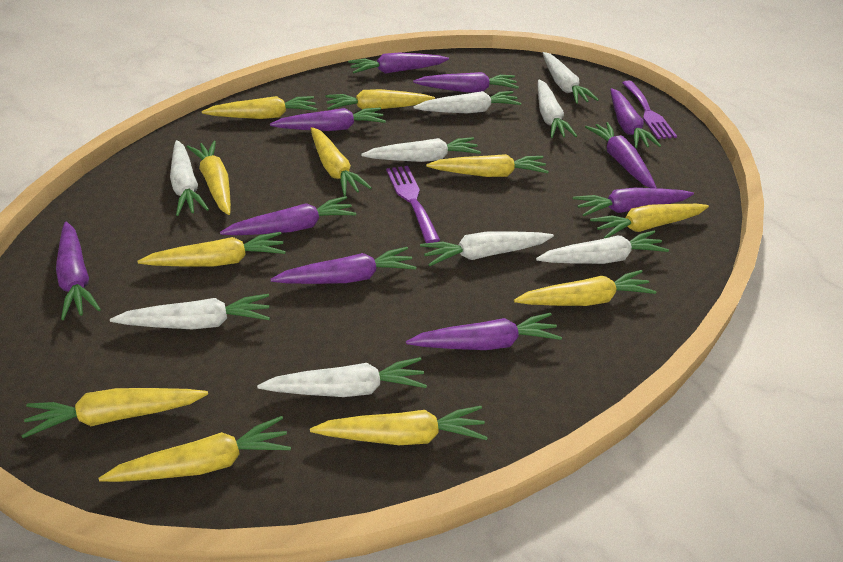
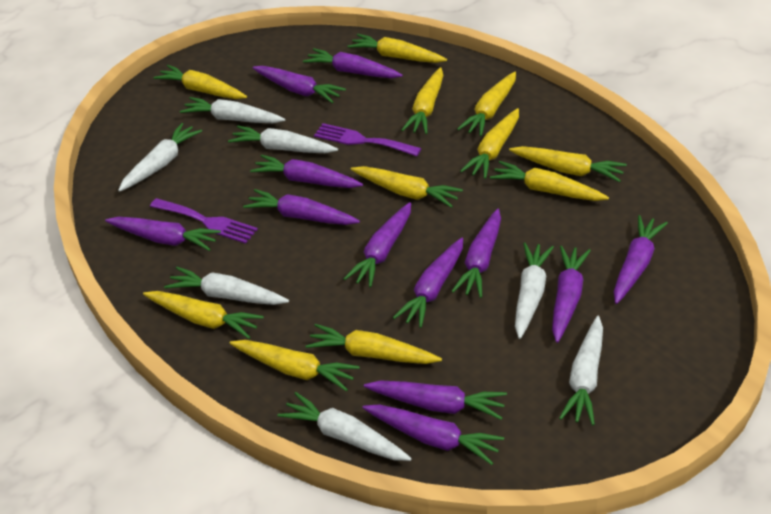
purple carrot: 10 -> 12
white carrot: 9 -> 7

